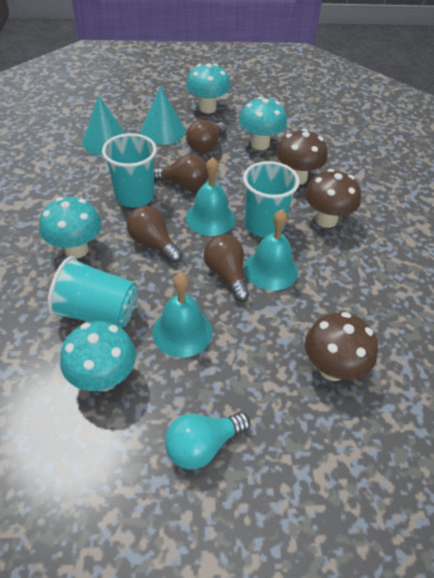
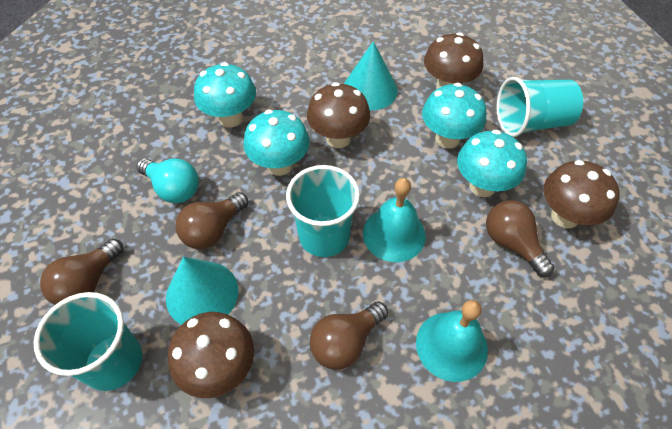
brown mushroom: 3 -> 4
turquoise bell: 3 -> 2

